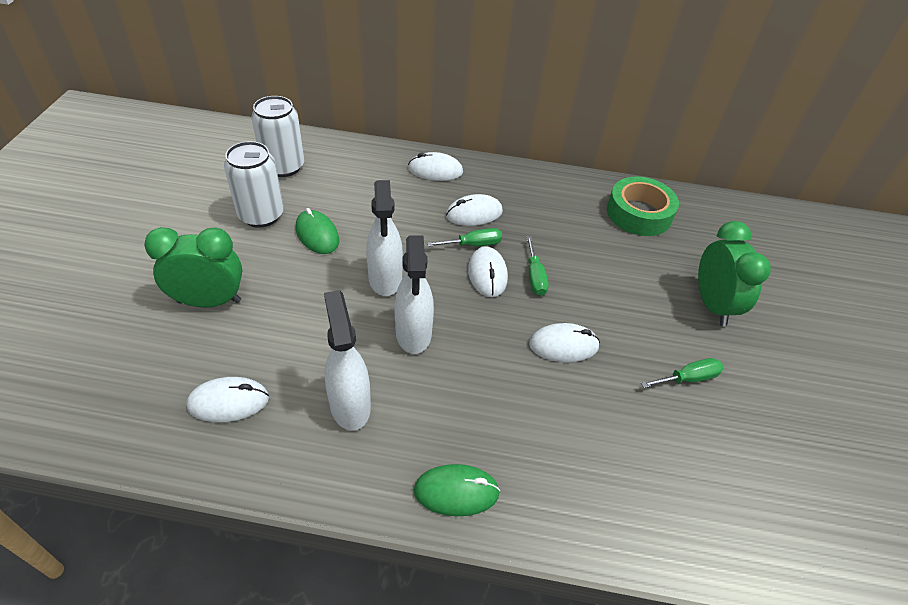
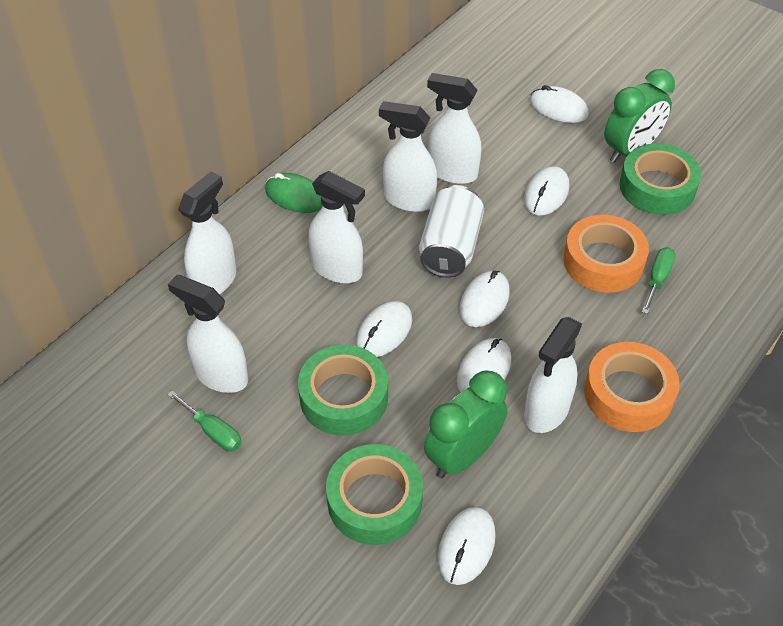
green mouse: 2 -> 1
green screwdriver: 3 -> 2
green tape: 1 -> 3
orange tape: 0 -> 2
white can: 2 -> 1
white mouse: 5 -> 6
white spray bottle: 3 -> 6

